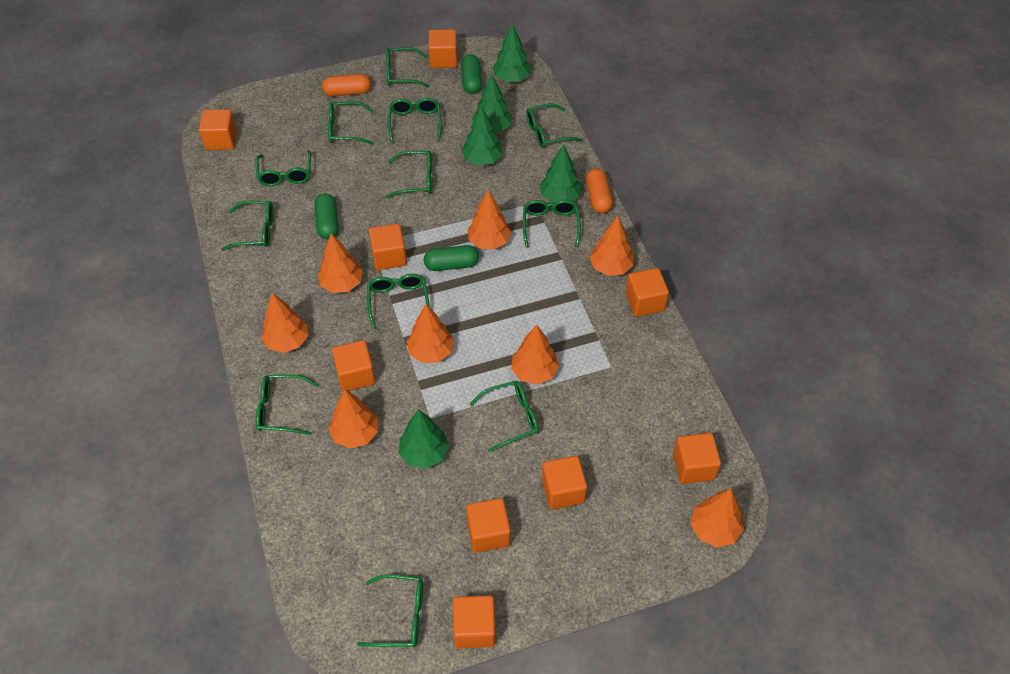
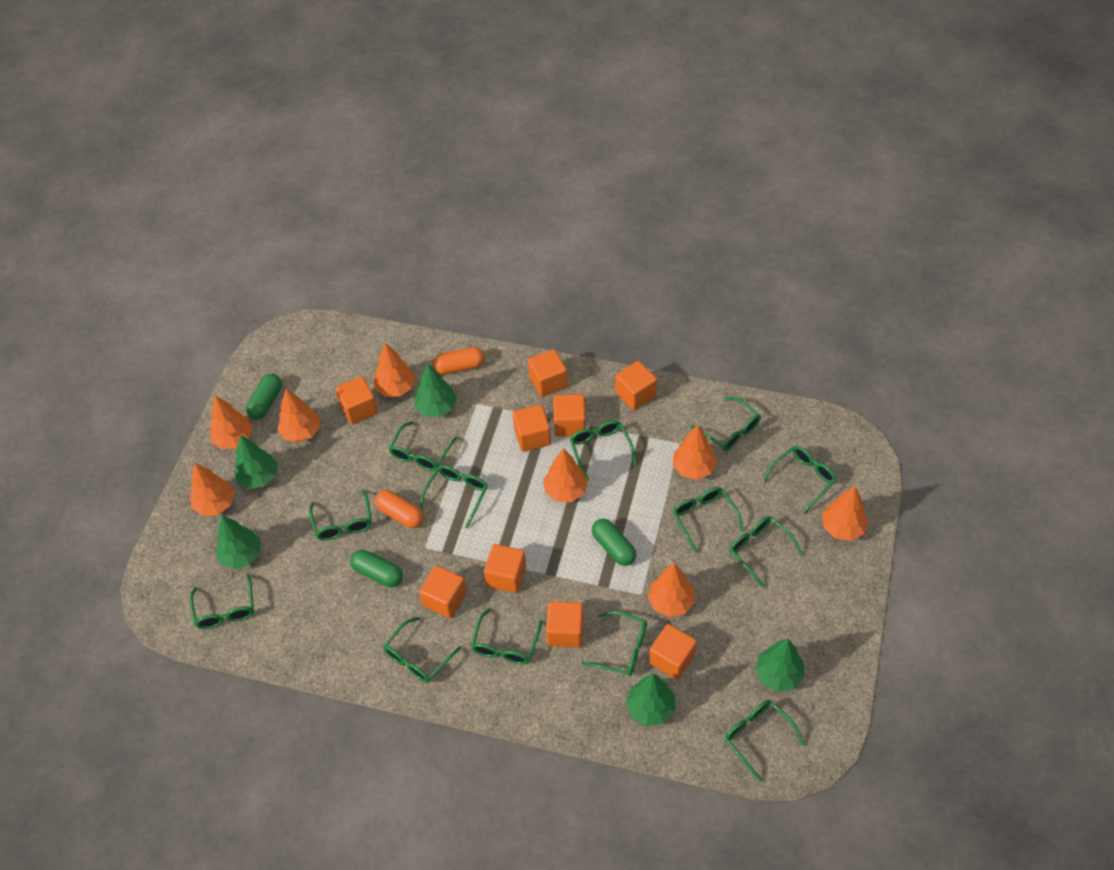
green glasses: 12 -> 13

